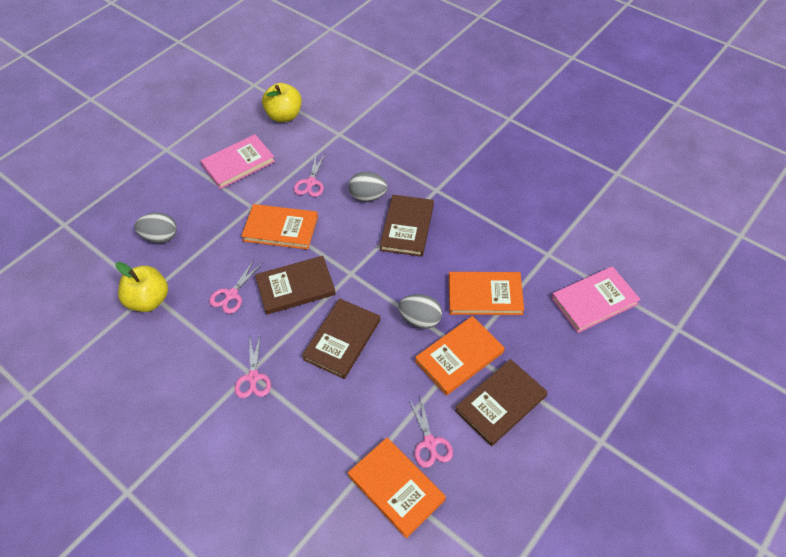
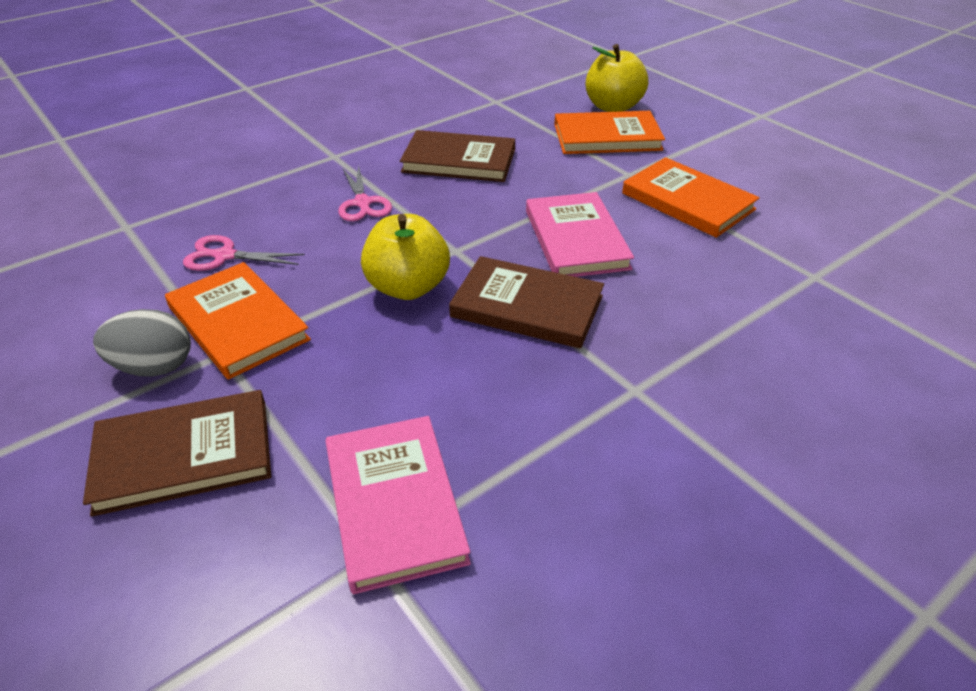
brown book: 4 -> 3
grey egg: 3 -> 1
orange book: 4 -> 3
pink scissors: 4 -> 2

